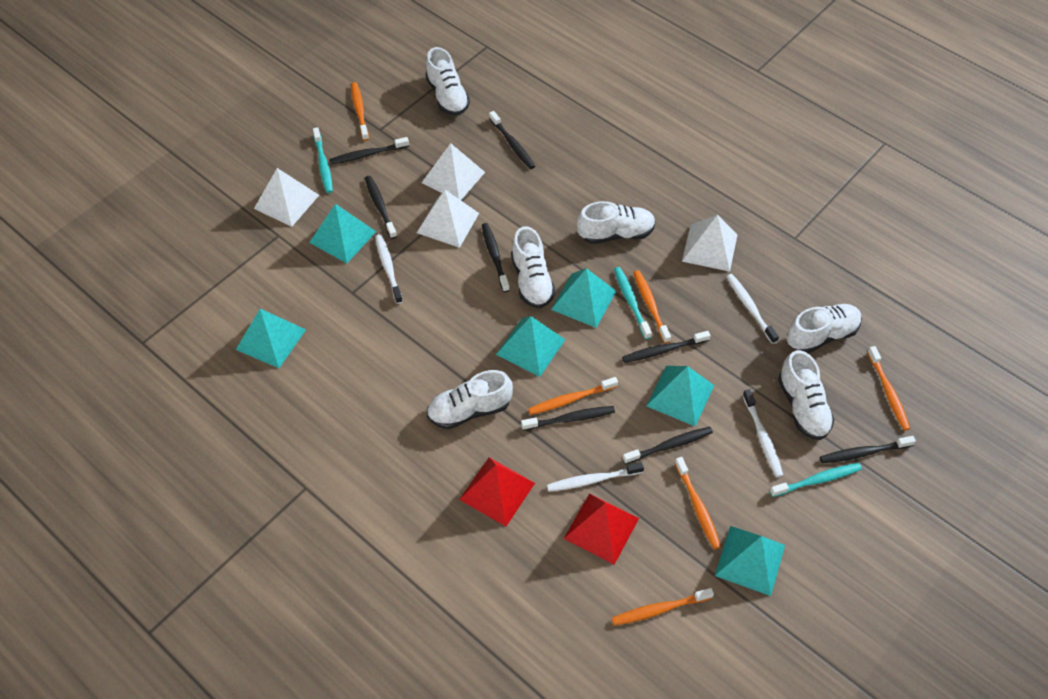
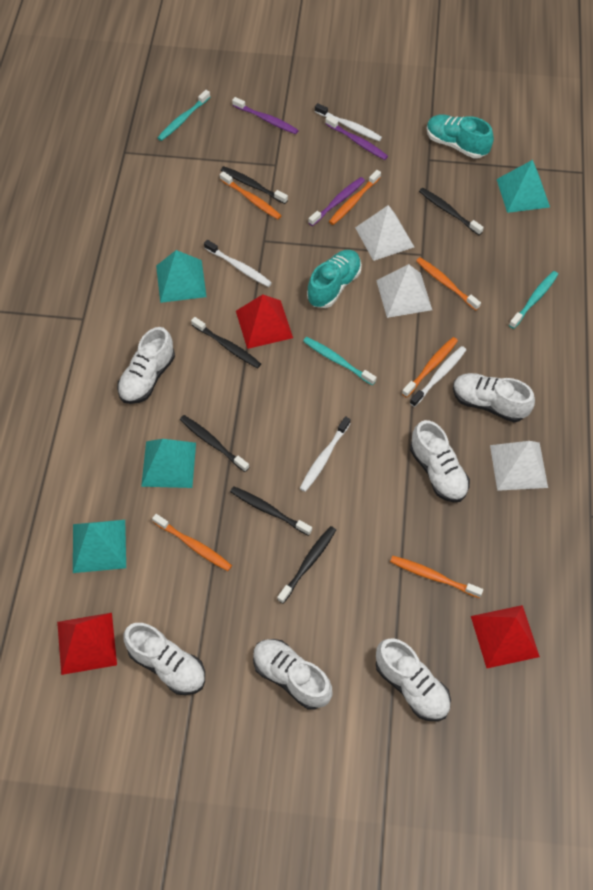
black toothbrush: 8 -> 6
purple toothbrush: 0 -> 3
red pyramid: 2 -> 3
turquoise pyramid: 6 -> 4
turquoise shoe: 0 -> 2
white pyramid: 4 -> 3

